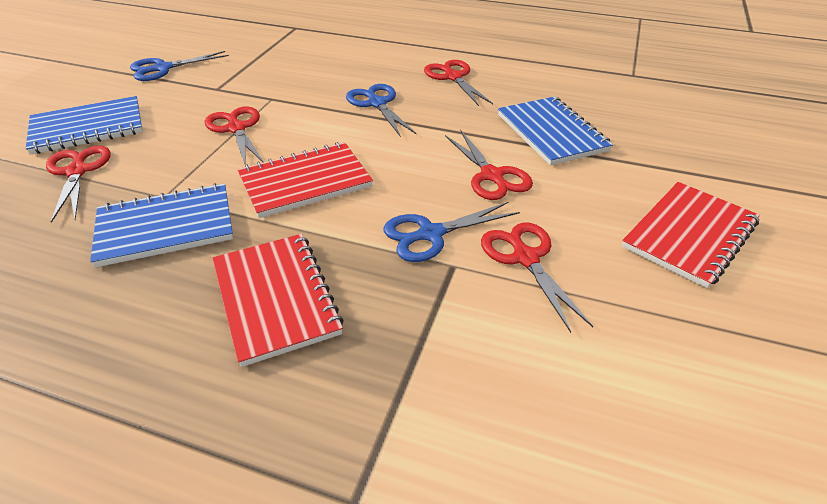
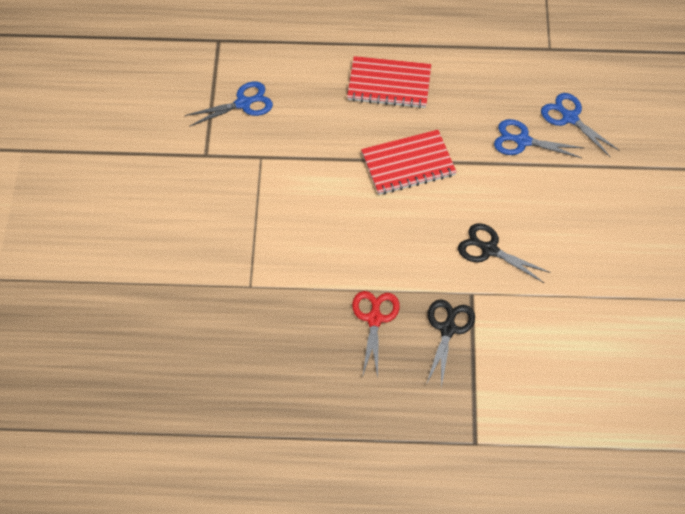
black scissors: 0 -> 2
blue notebook: 3 -> 0
red notebook: 3 -> 2
red scissors: 5 -> 1

